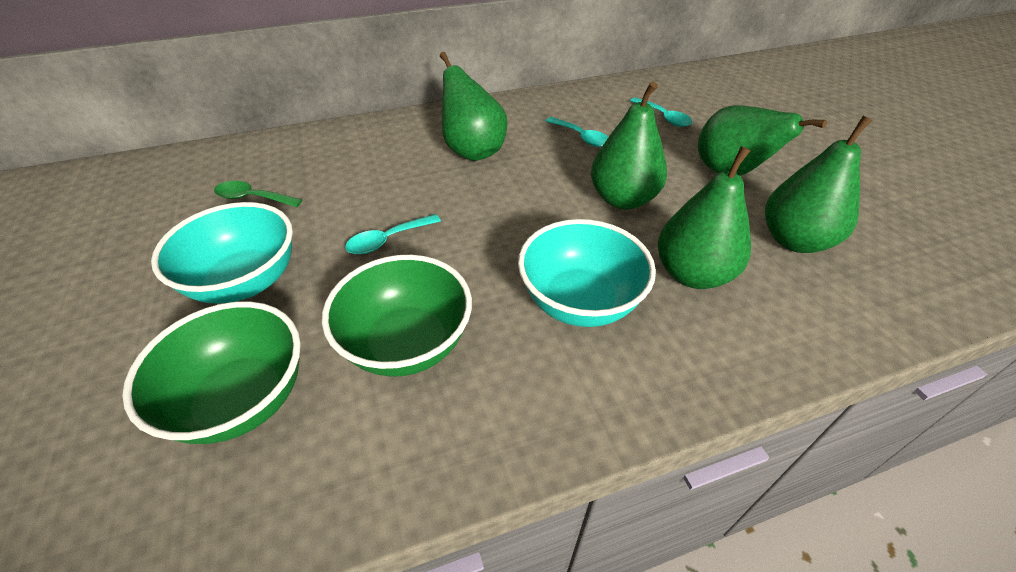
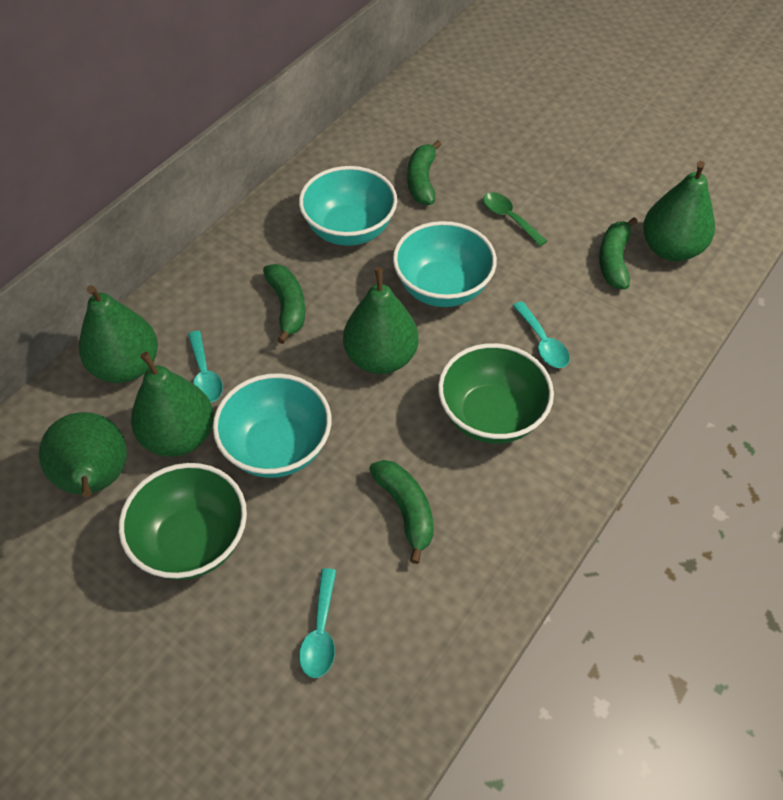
green banana: 0 -> 4
turquoise bowl: 2 -> 3

